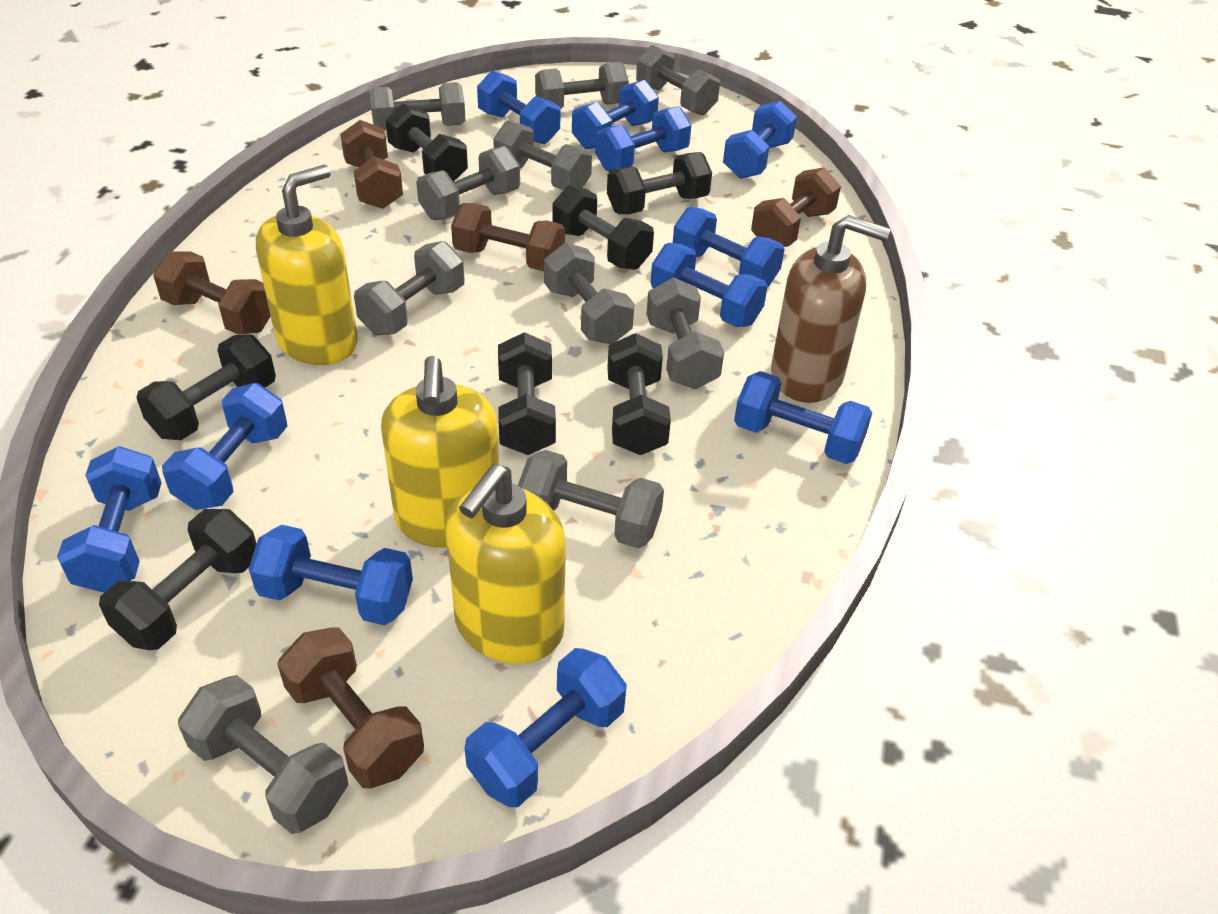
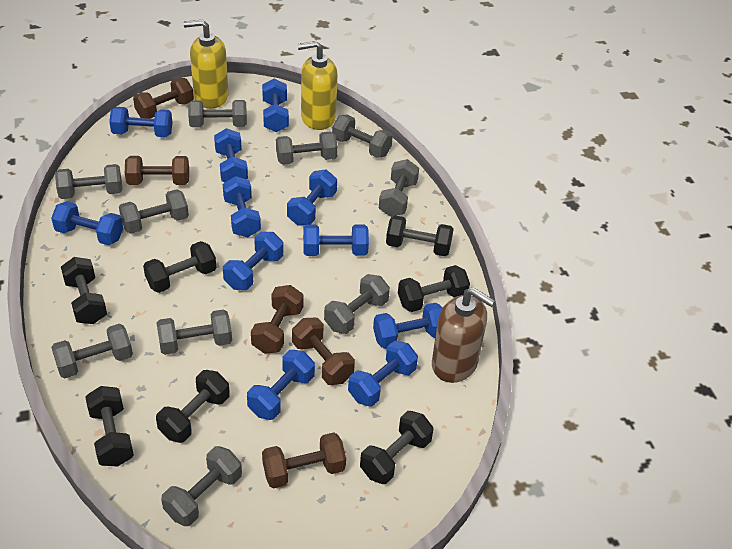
yellow soap dispenser: 3 -> 2

